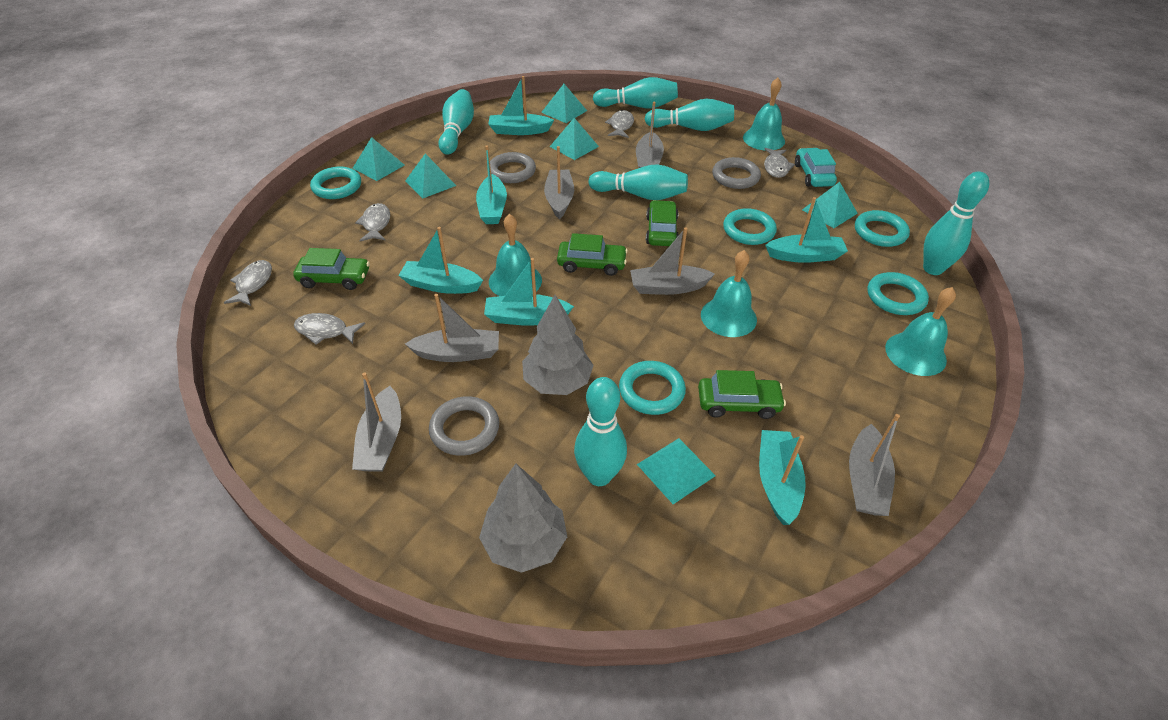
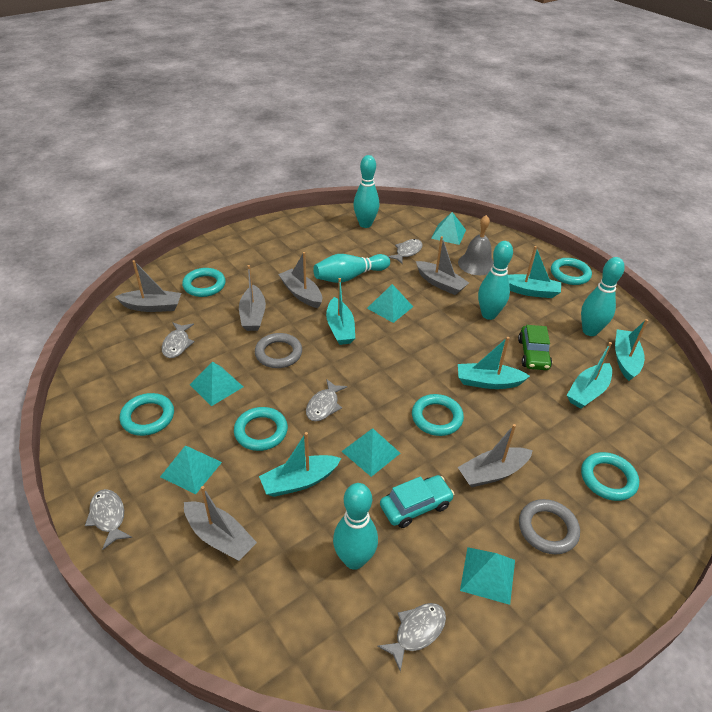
green car: 4 -> 1
grey bell: 0 -> 1
grey ring: 3 -> 2
grey tree: 2 -> 0
turquoise bell: 4 -> 0
turquoise bowling pin: 6 -> 5
turquoise ring: 5 -> 6

